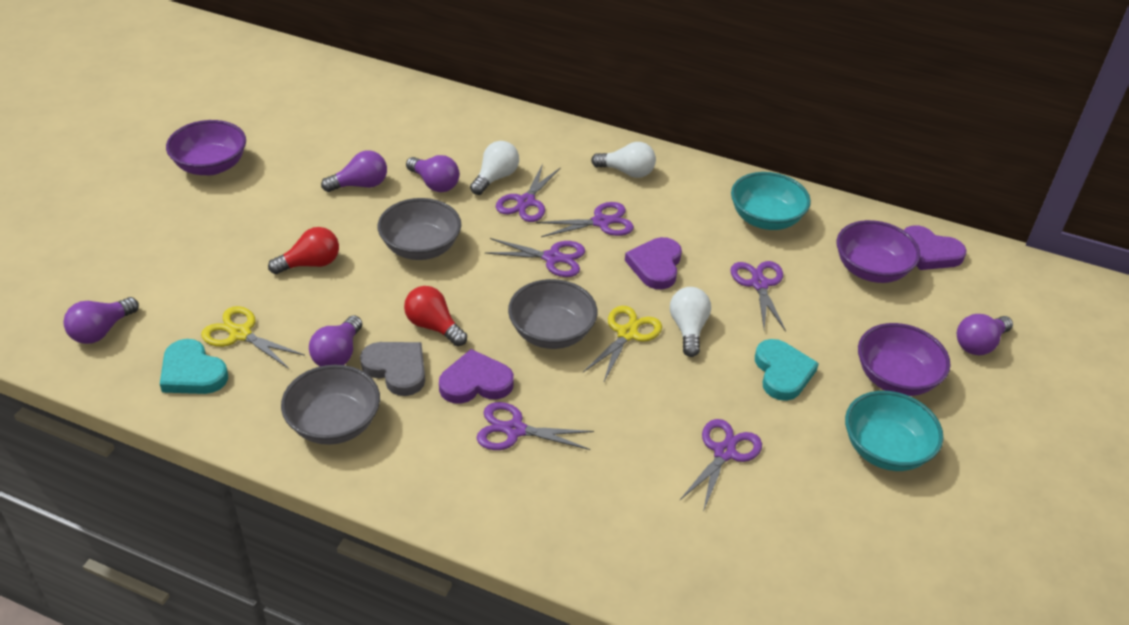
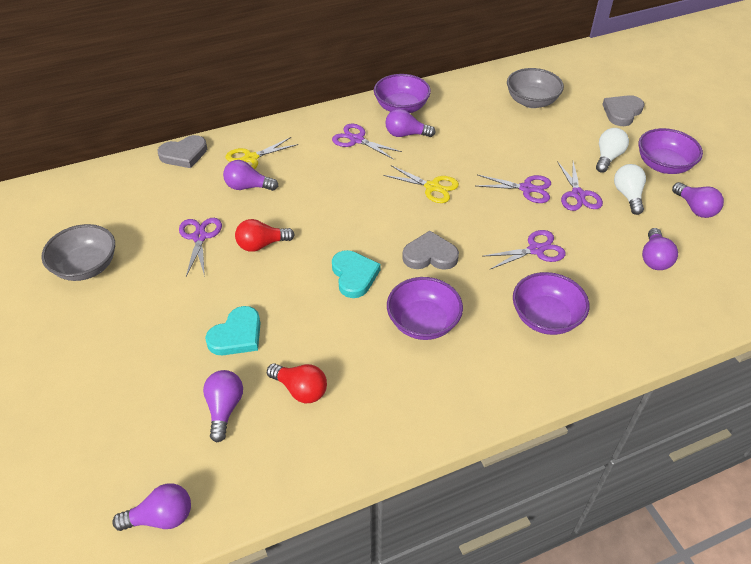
grey bowl: 3 -> 2
grey heart: 1 -> 3
purple bowl: 3 -> 4
purple heart: 3 -> 0
purple light bulb: 5 -> 6
purple scissors: 6 -> 5
turquoise bowl: 2 -> 0
white light bulb: 3 -> 2

